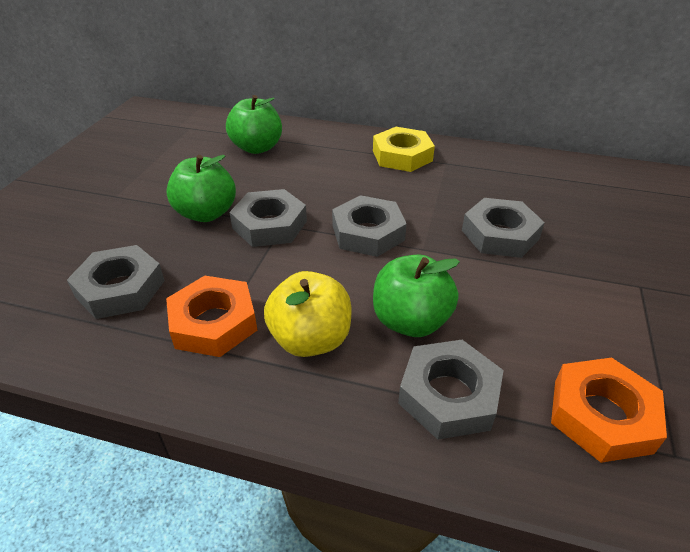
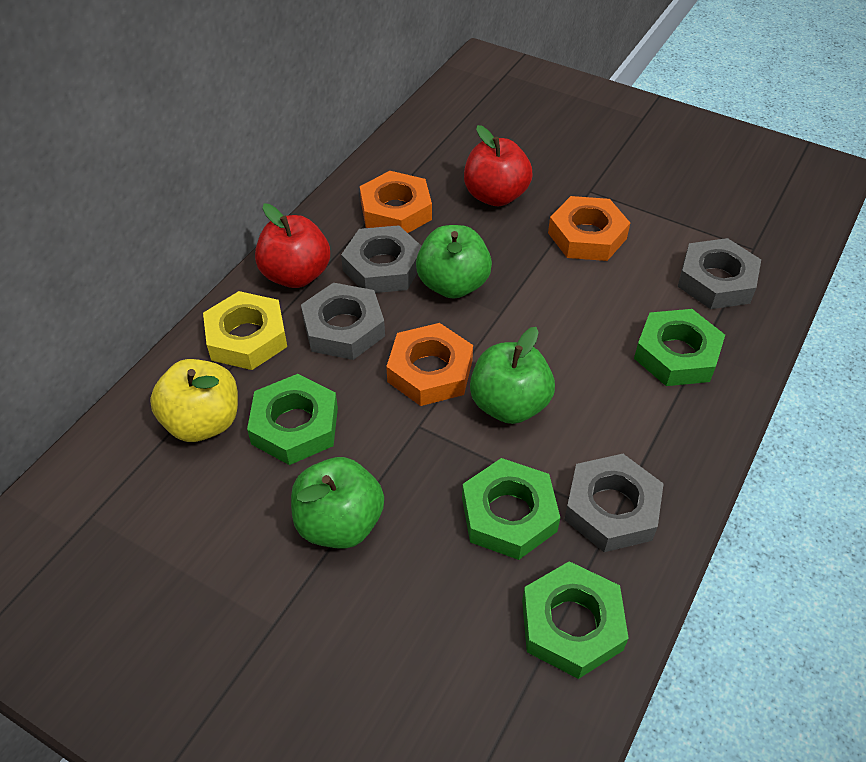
green nut: 0 -> 4
grey nut: 5 -> 4
orange nut: 2 -> 3
red apple: 0 -> 2

